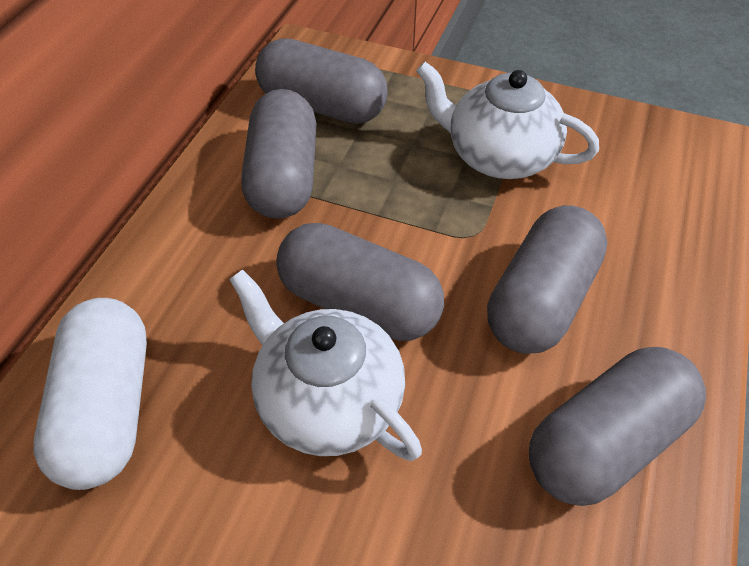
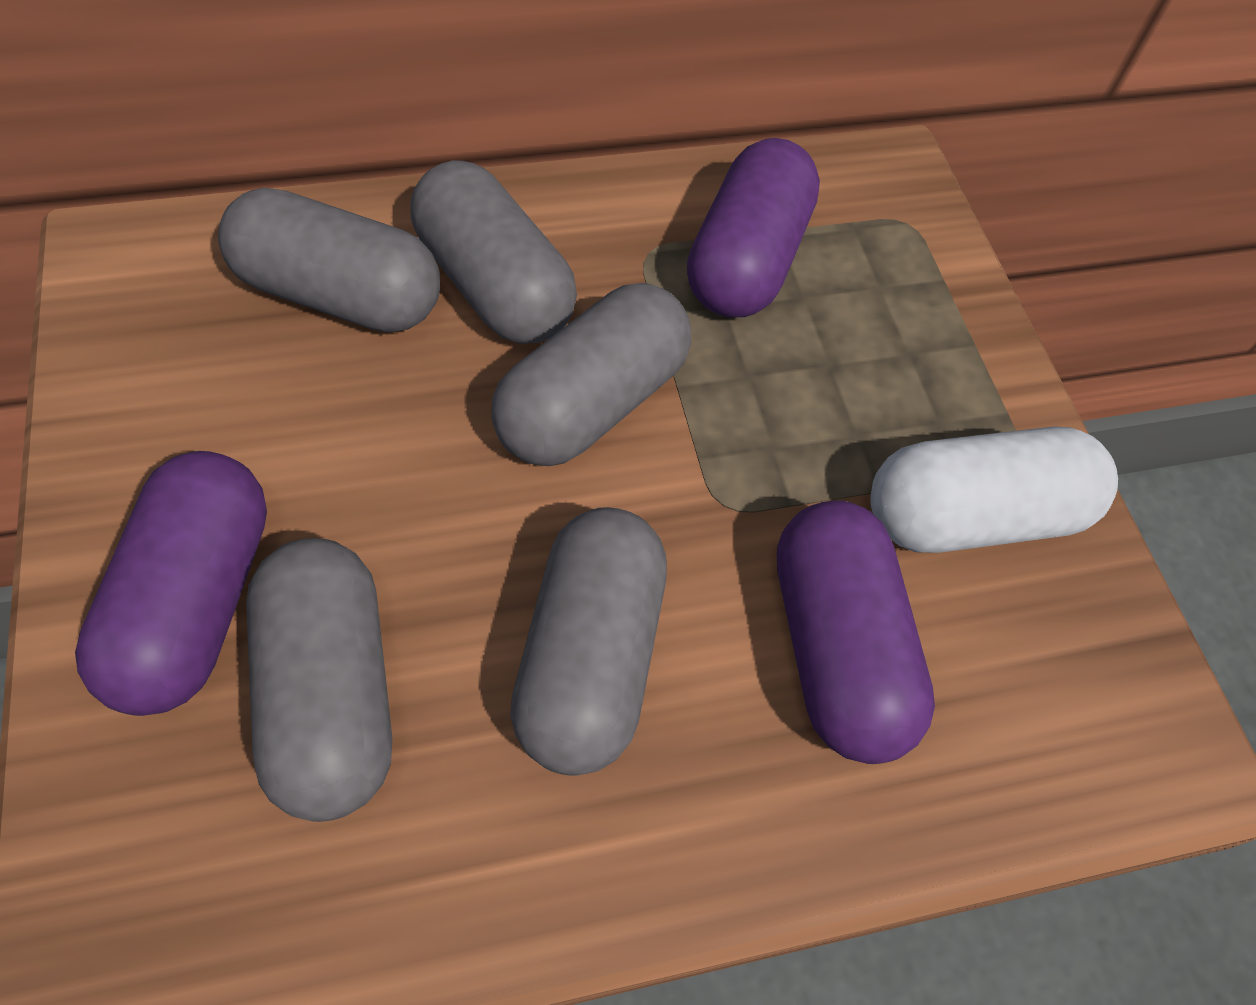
purple capsule: 0 -> 3
white teapot: 2 -> 0

